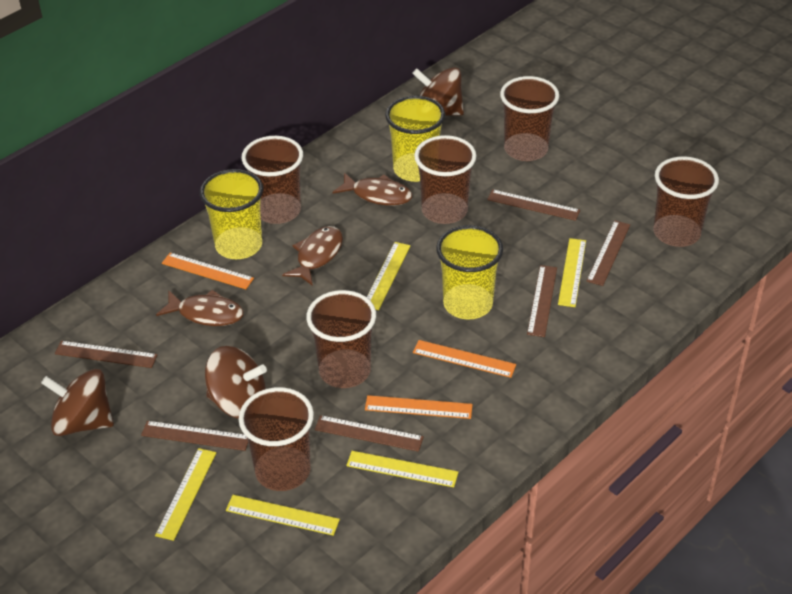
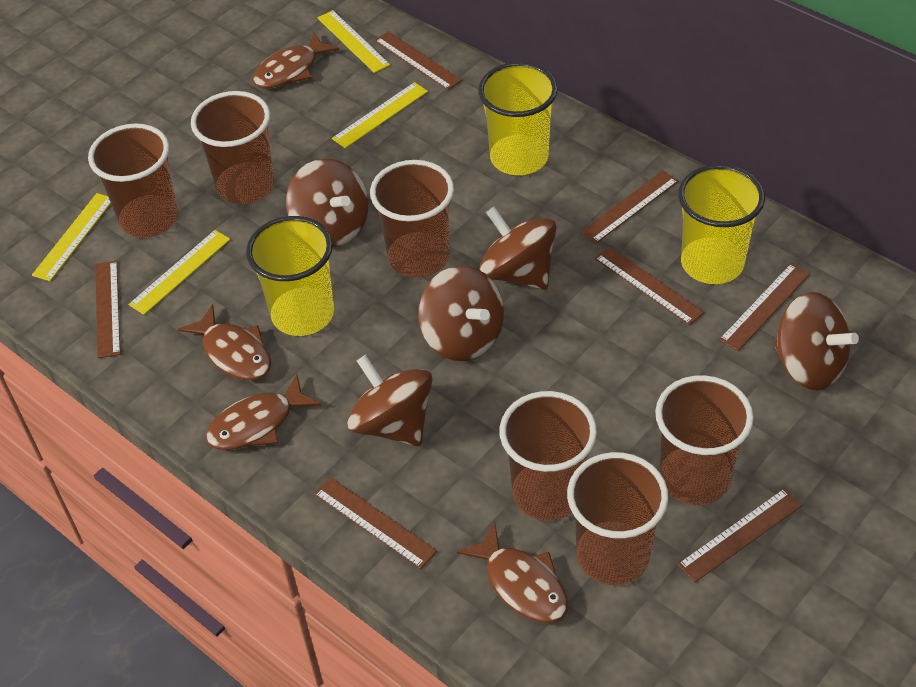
brown fish: 3 -> 4
brown ruler: 6 -> 7
brown spinning top: 3 -> 5
orange ruler: 3 -> 0
yellow ruler: 5 -> 4

